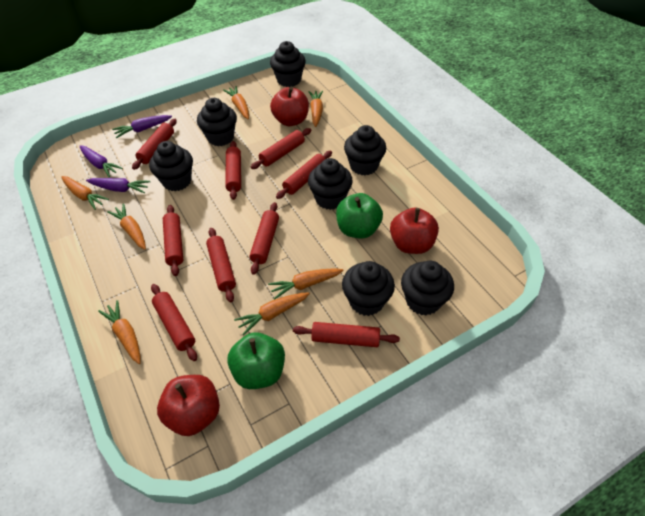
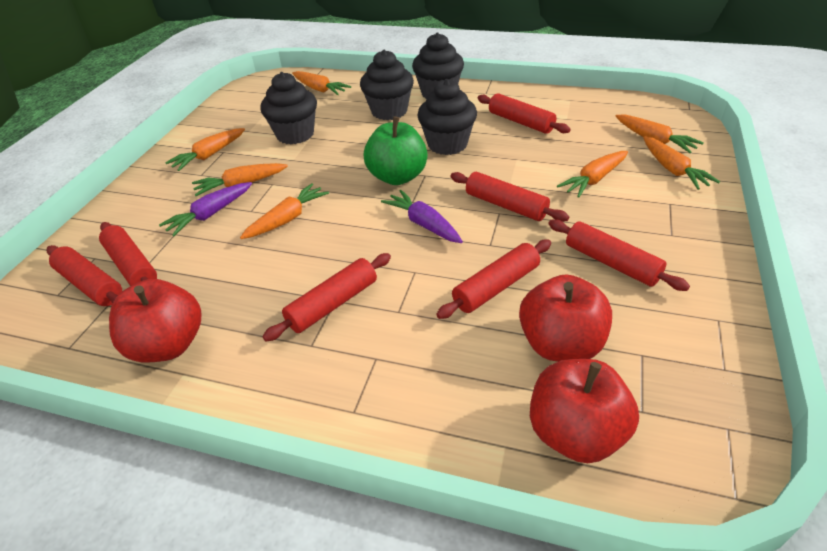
black cupcake: 7 -> 4
green apple: 2 -> 1
purple carrot: 3 -> 2
red rolling pin: 9 -> 7

